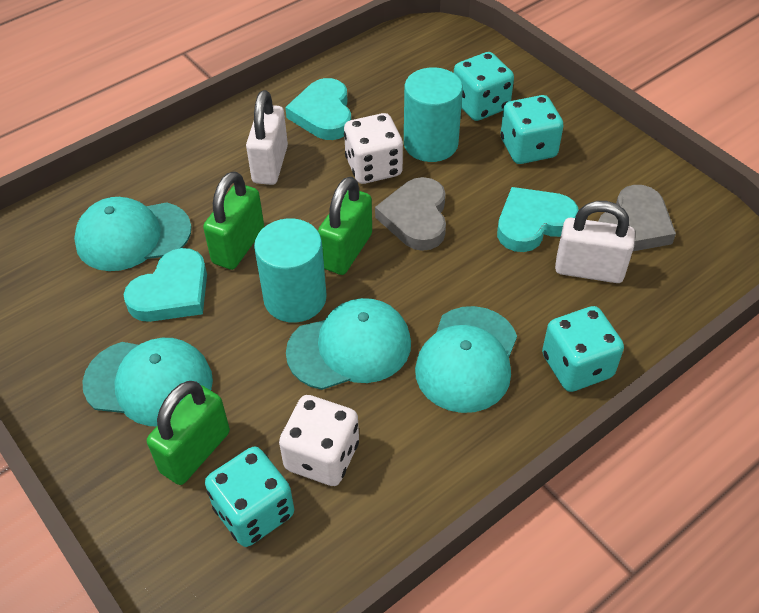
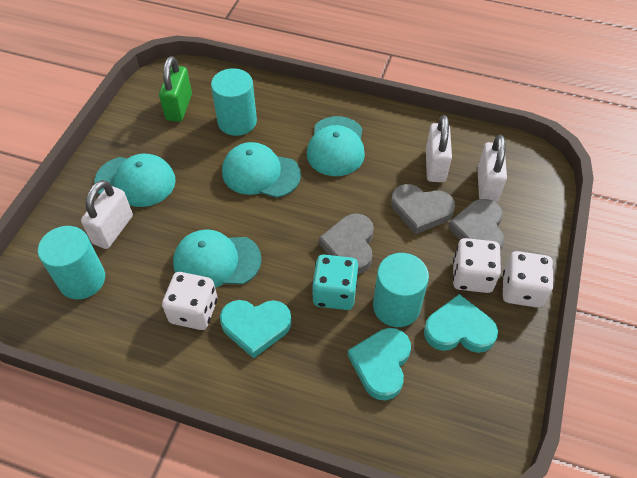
green padlock: 3 -> 1
grey heart: 2 -> 3
turquoise cylinder: 2 -> 3
turquoise dice: 4 -> 1
white dice: 2 -> 3
white padlock: 2 -> 3

